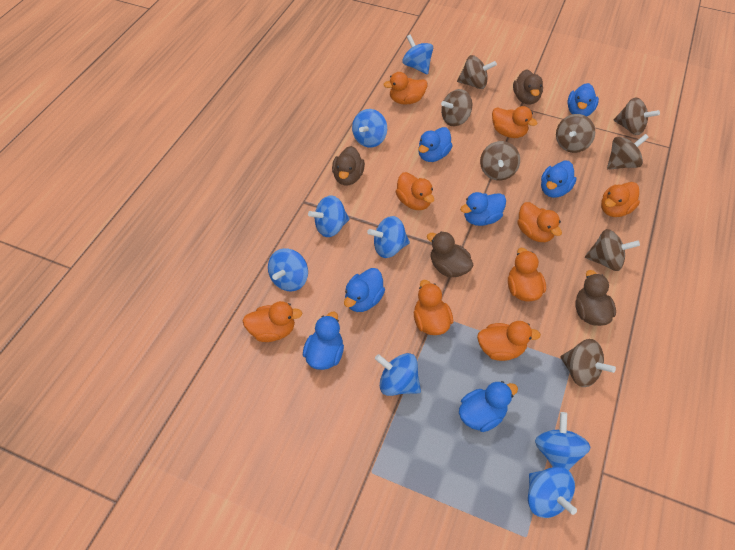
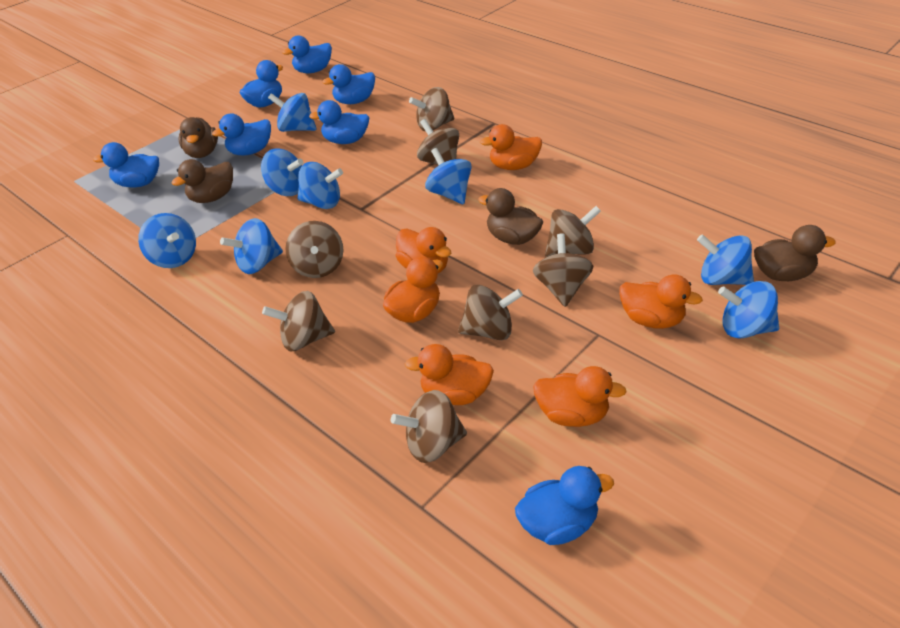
orange duck: 9 -> 6

